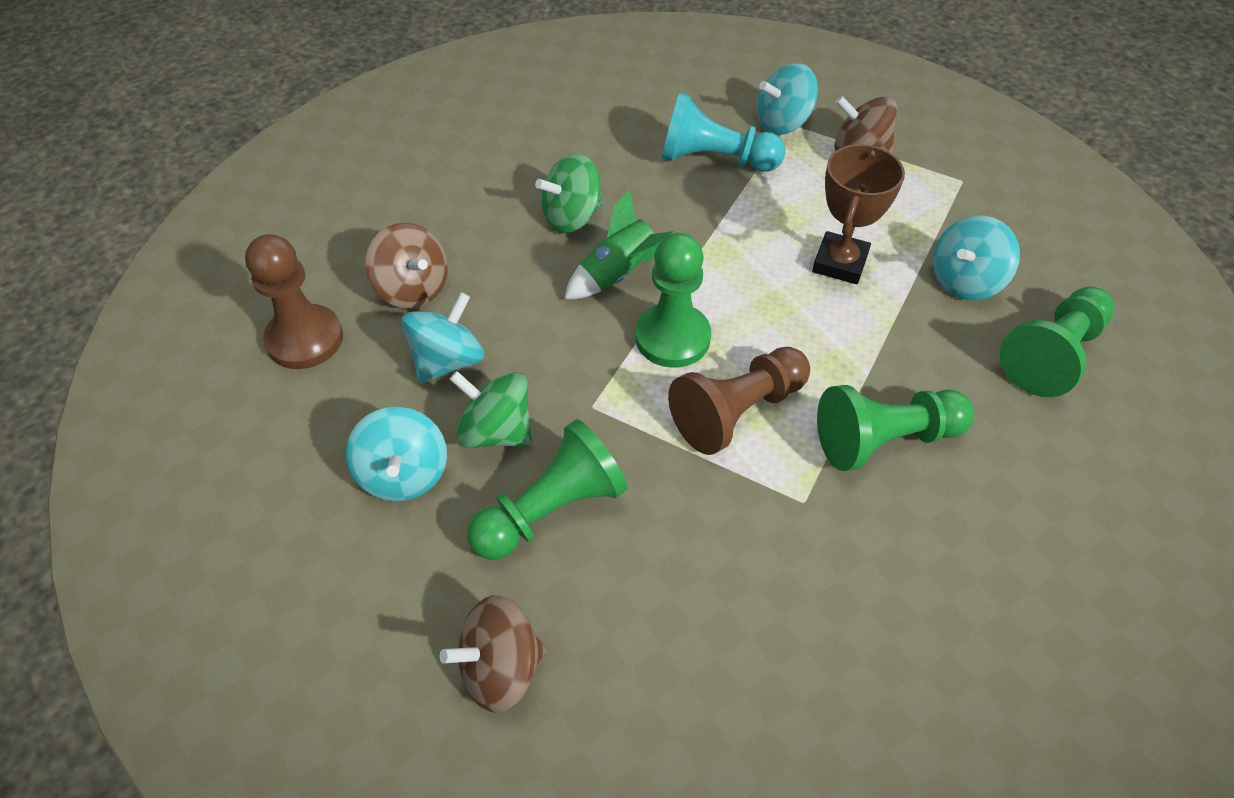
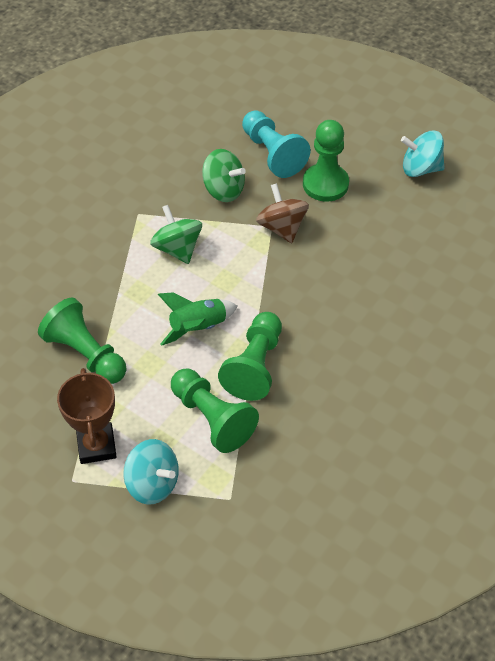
brown pawn: 2 -> 0
brown spinning top: 3 -> 1
turquoise spinning top: 4 -> 2

